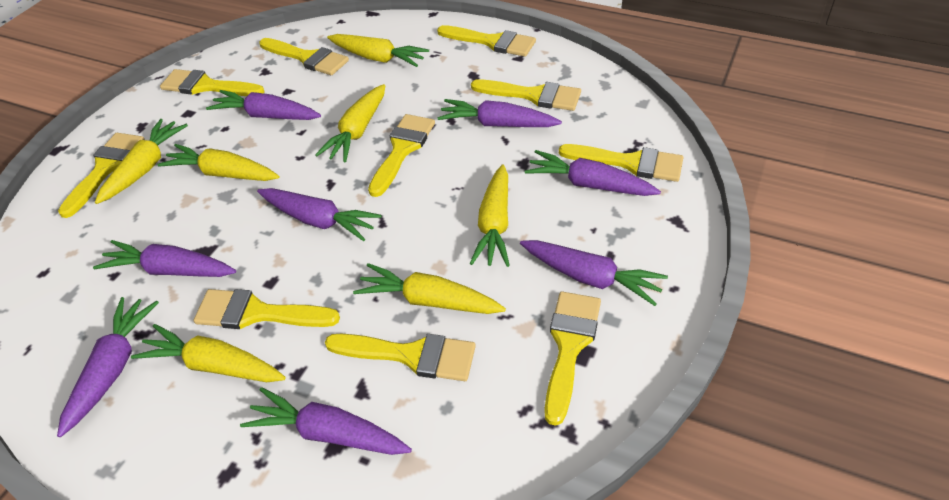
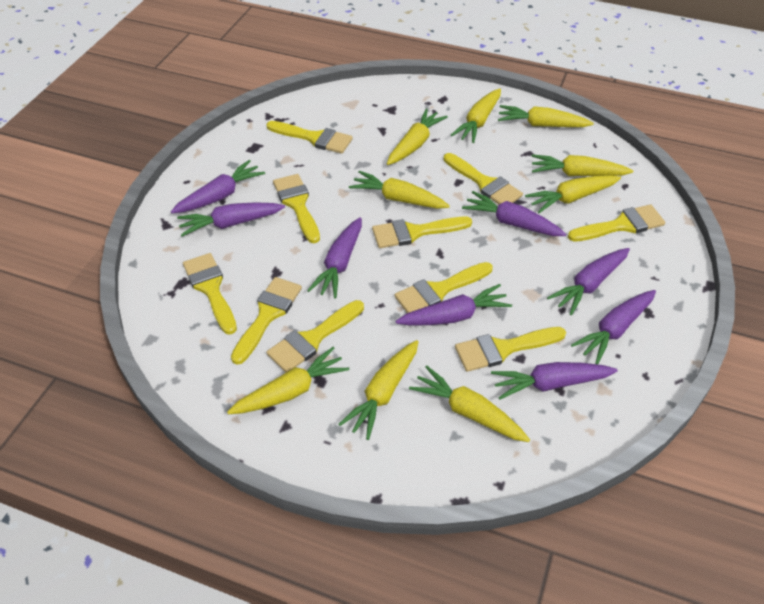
yellow carrot: 7 -> 9

